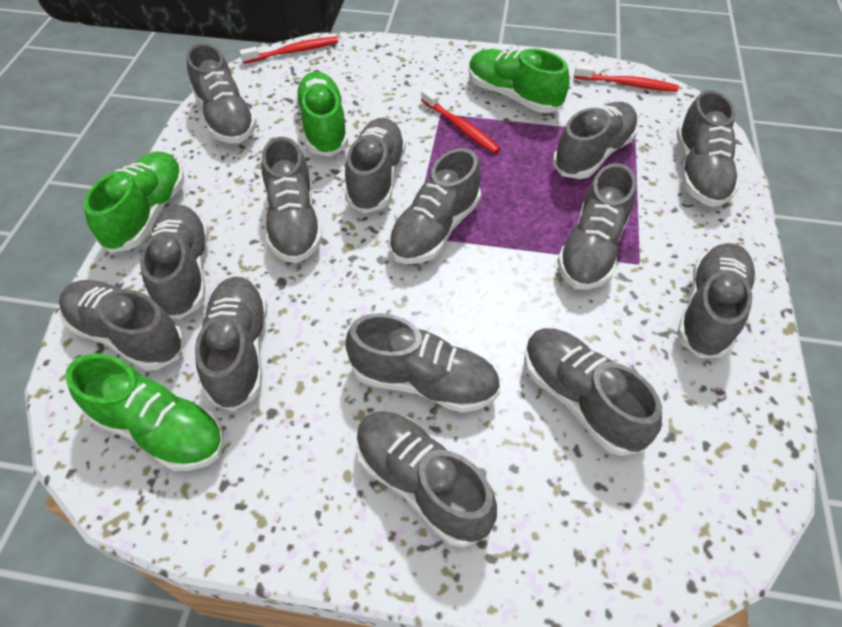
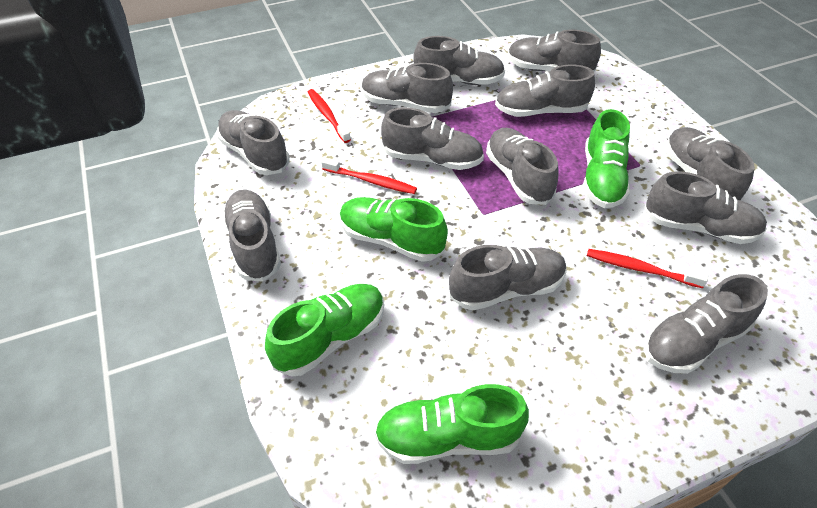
grey shoe: 14 -> 12

